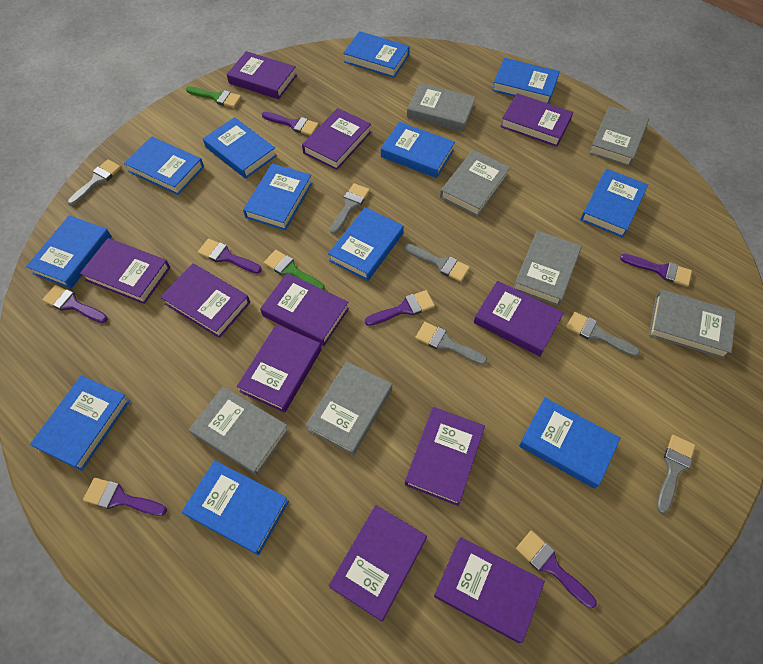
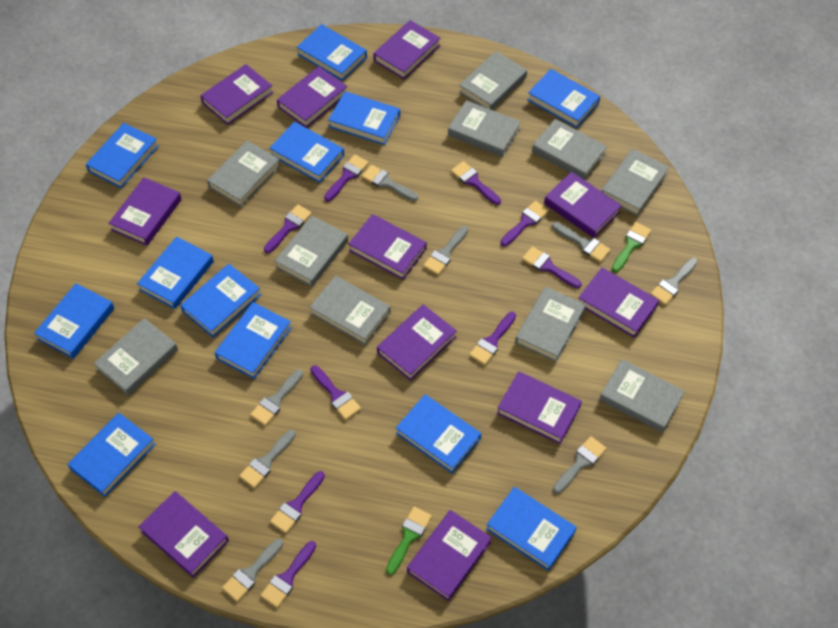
grey book: 7 -> 10
grey brush: 6 -> 8
purple brush: 7 -> 9

